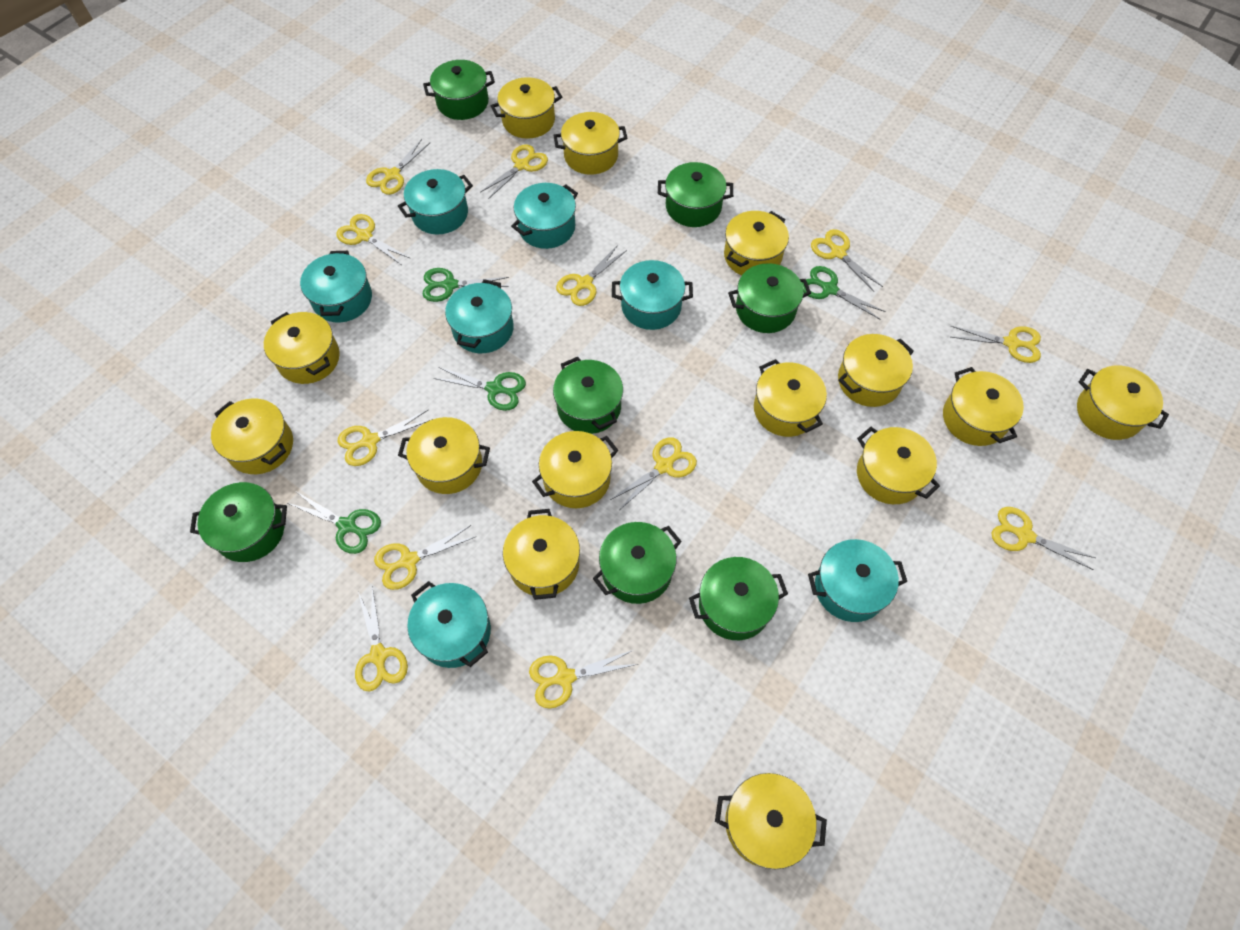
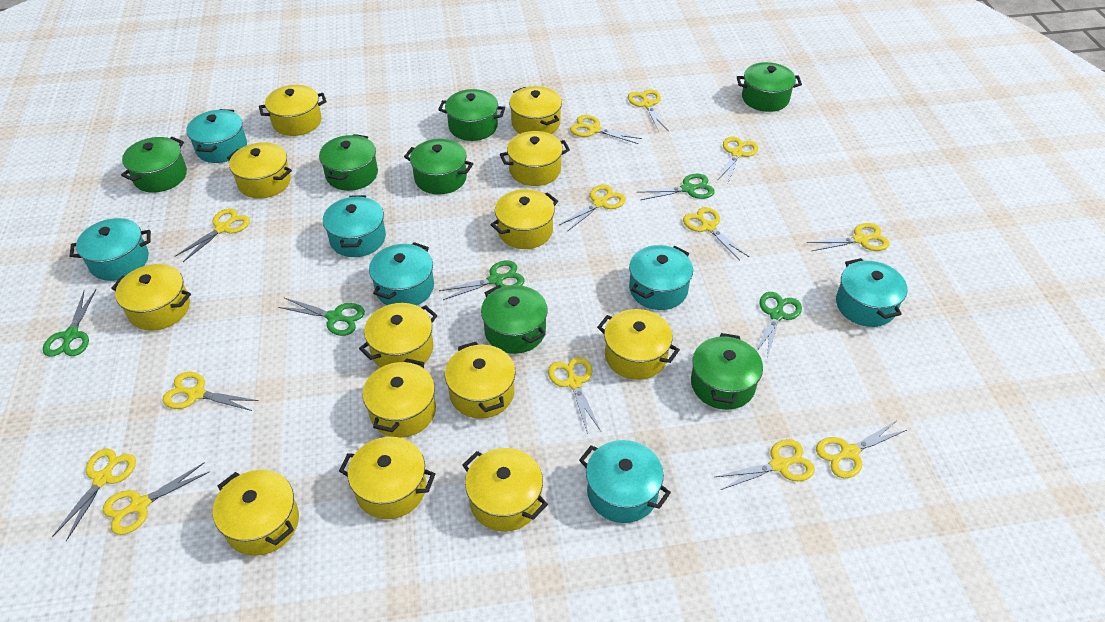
green scissors: 4 -> 5
yellow pot: 14 -> 13
yellow scissors: 12 -> 13

